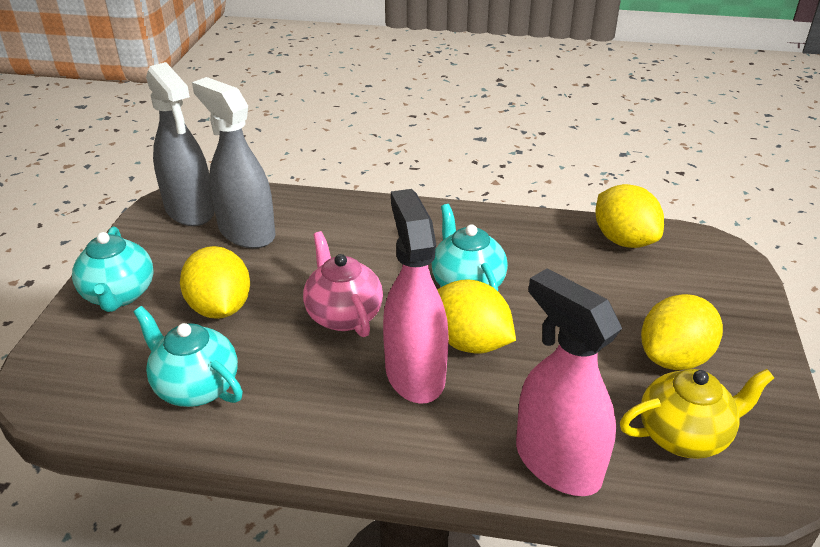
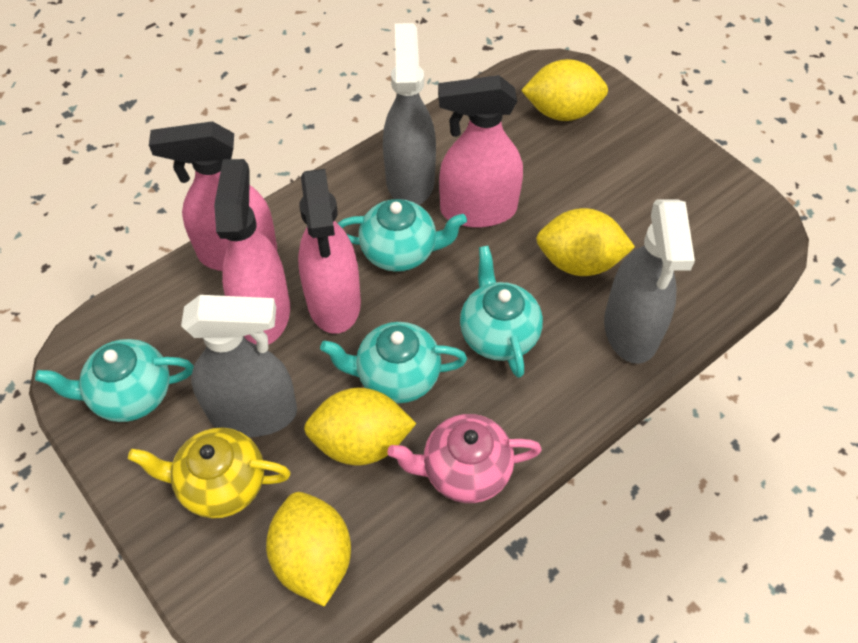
grey spray bottle: 2 -> 3
pink spray bottle: 2 -> 4
turquoise teapot: 3 -> 4

